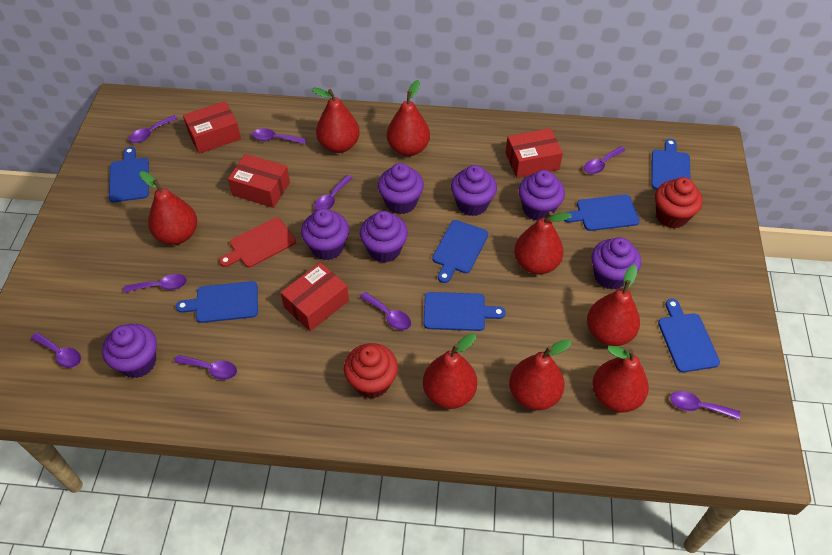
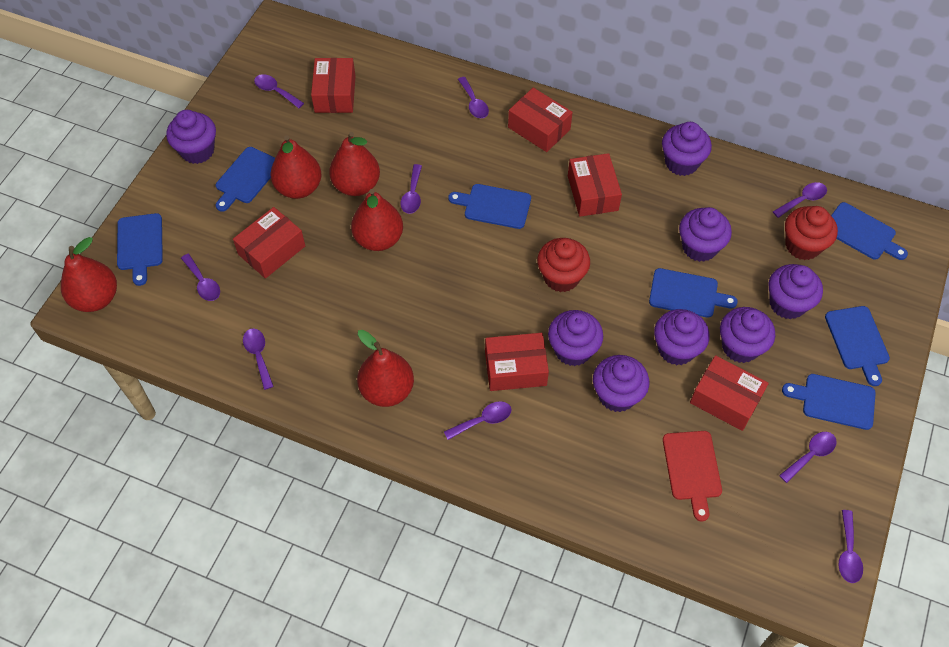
purple cupcake: 7 -> 8
red box: 4 -> 6
red pear: 8 -> 5

